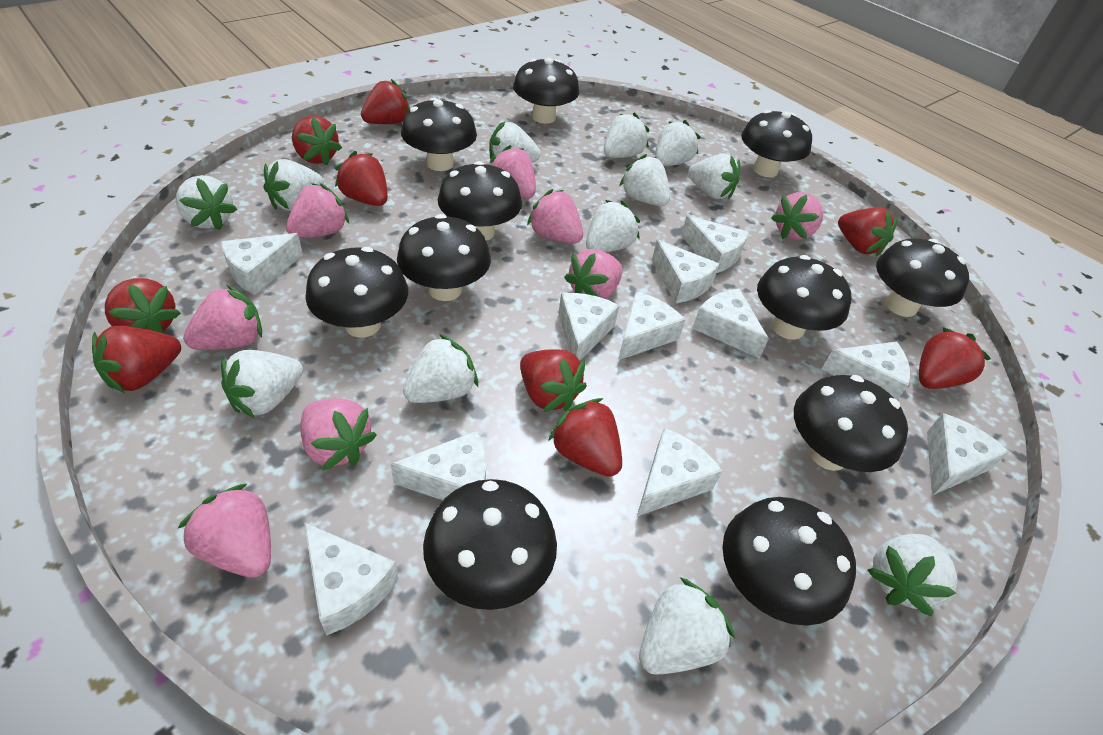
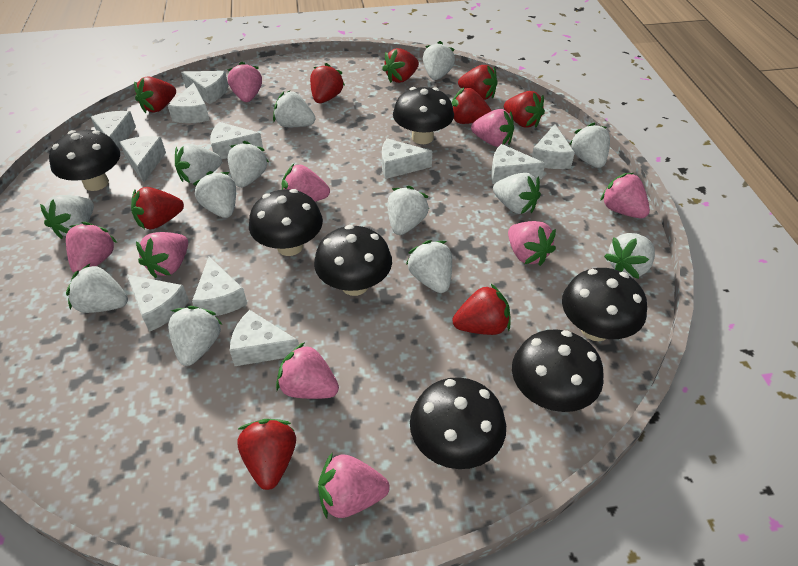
black mushroom: 11 -> 7
pink strawberry: 8 -> 9
white strawberry: 12 -> 13

